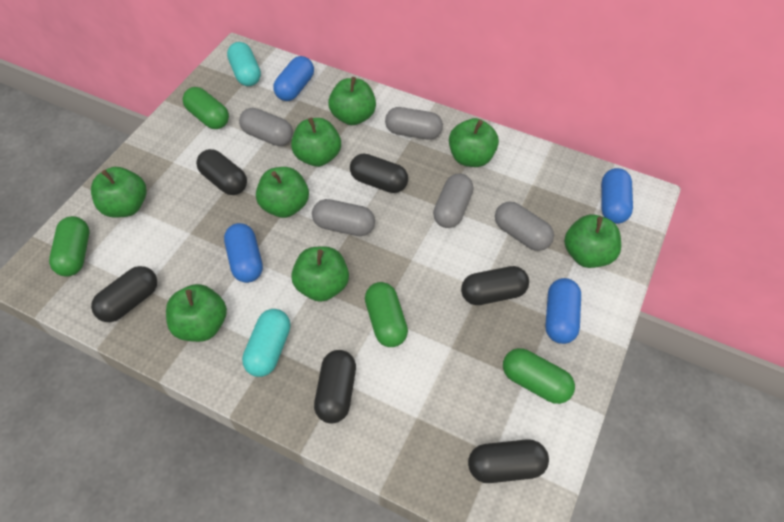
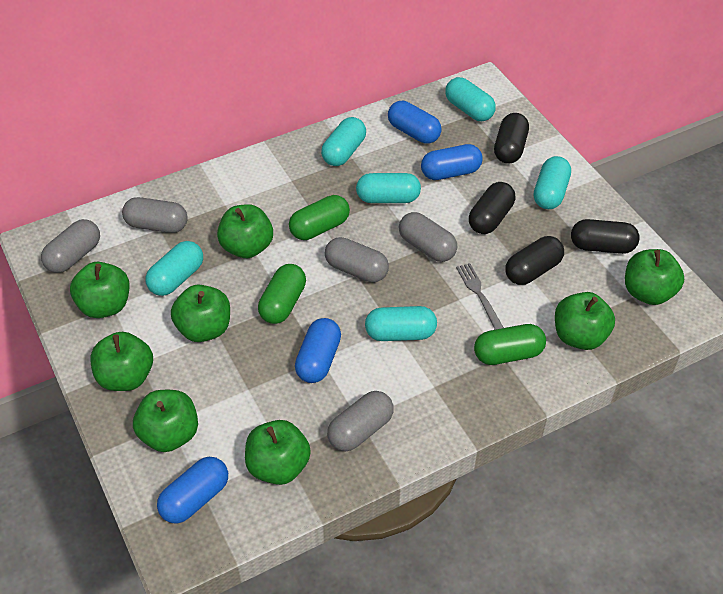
black capsule: 6 -> 4
green capsule: 4 -> 3
grey fork: 0 -> 1
turquoise capsule: 2 -> 6

